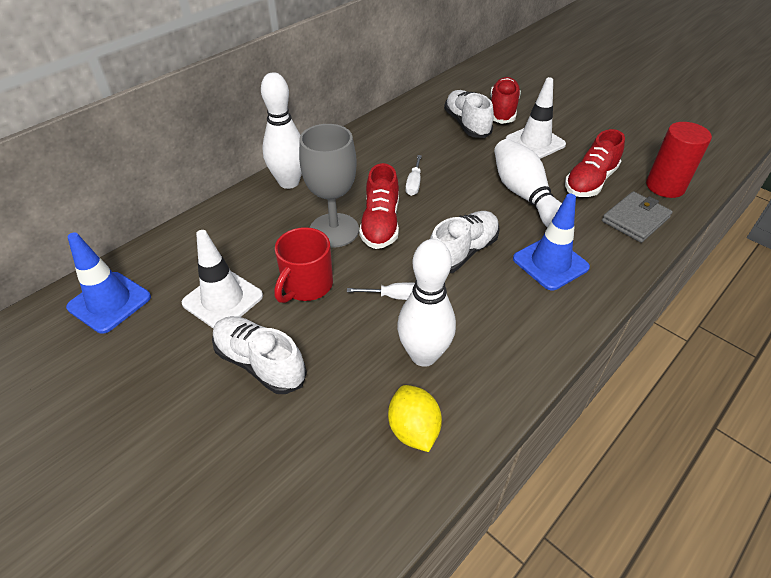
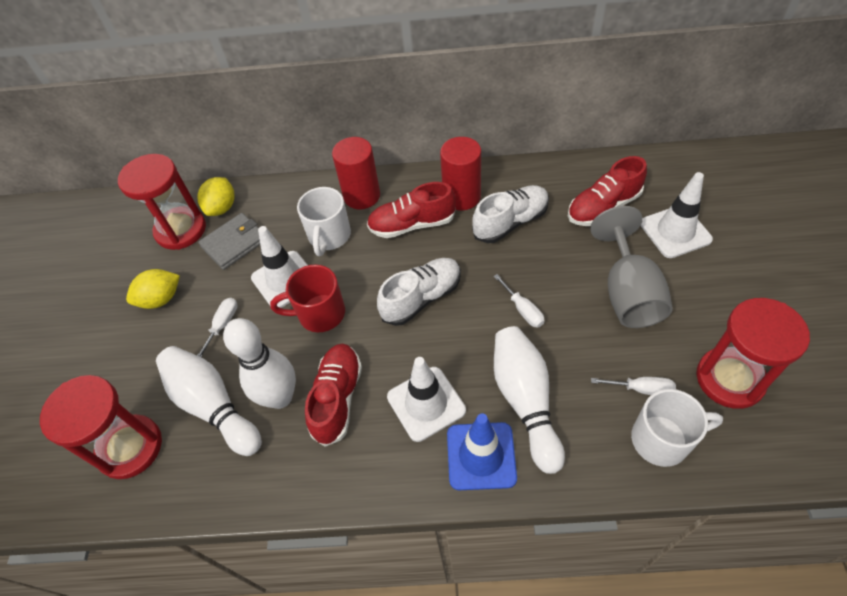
blue traffic cone: 2 -> 1
red cylinder: 1 -> 2
red hourglass: 0 -> 3
white mug: 0 -> 2
white screwdriver: 2 -> 3
white shoe: 3 -> 2
white traffic cone: 2 -> 3
yellow lemon: 1 -> 2

